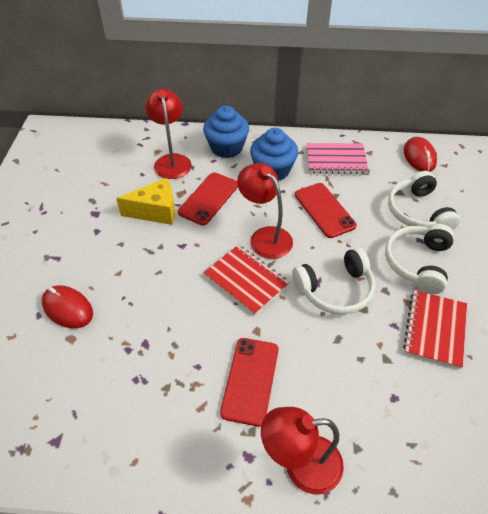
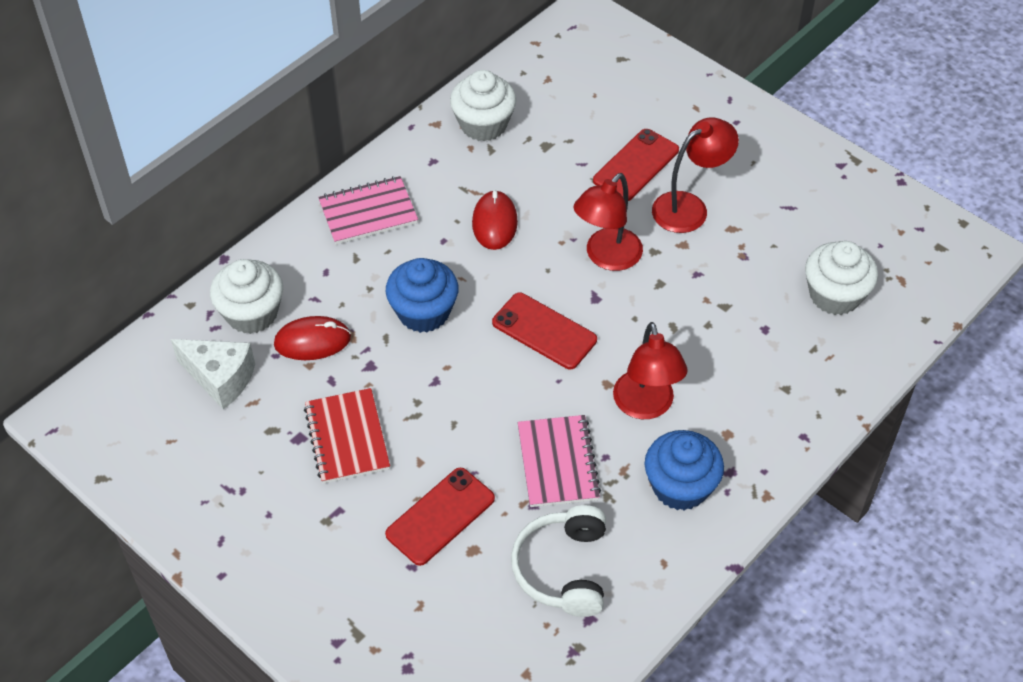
pink notebook: 1 -> 2
red notebook: 2 -> 1
white cheese: 0 -> 1
white cupcake: 0 -> 3
white headphones: 3 -> 1
yellow cheese: 1 -> 0

